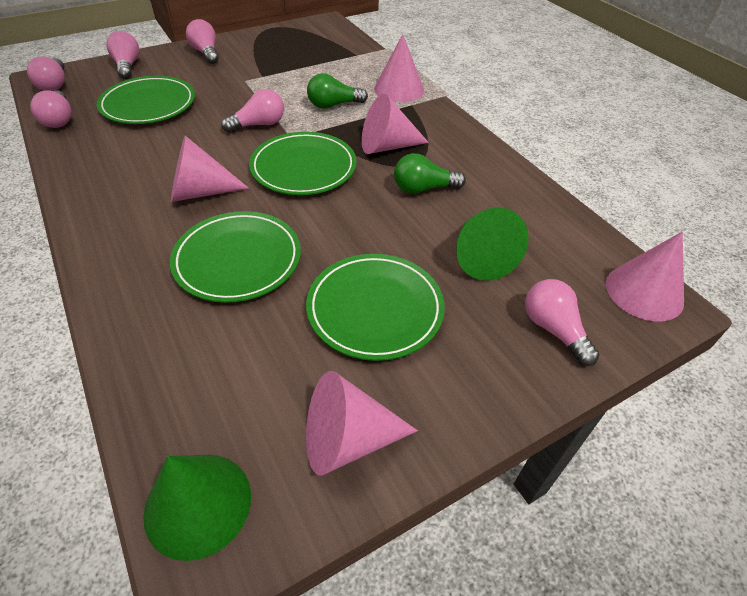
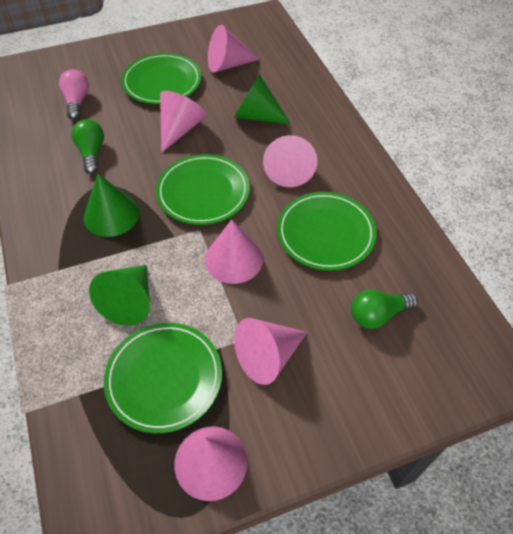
green cone: 2 -> 3
pink cone: 5 -> 6
pink light bulb: 6 -> 1

